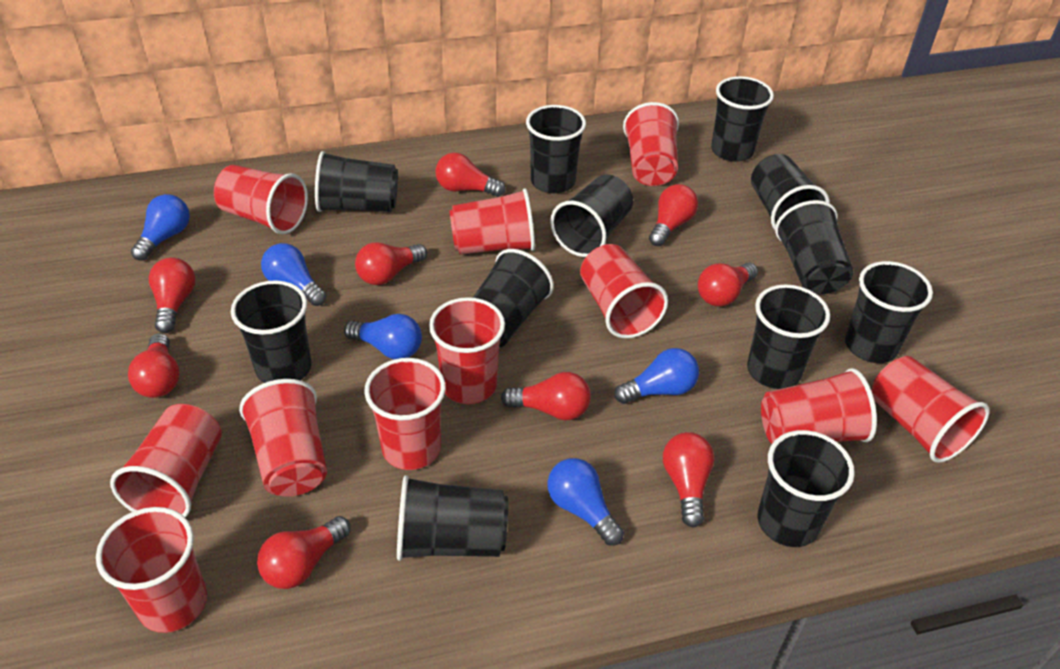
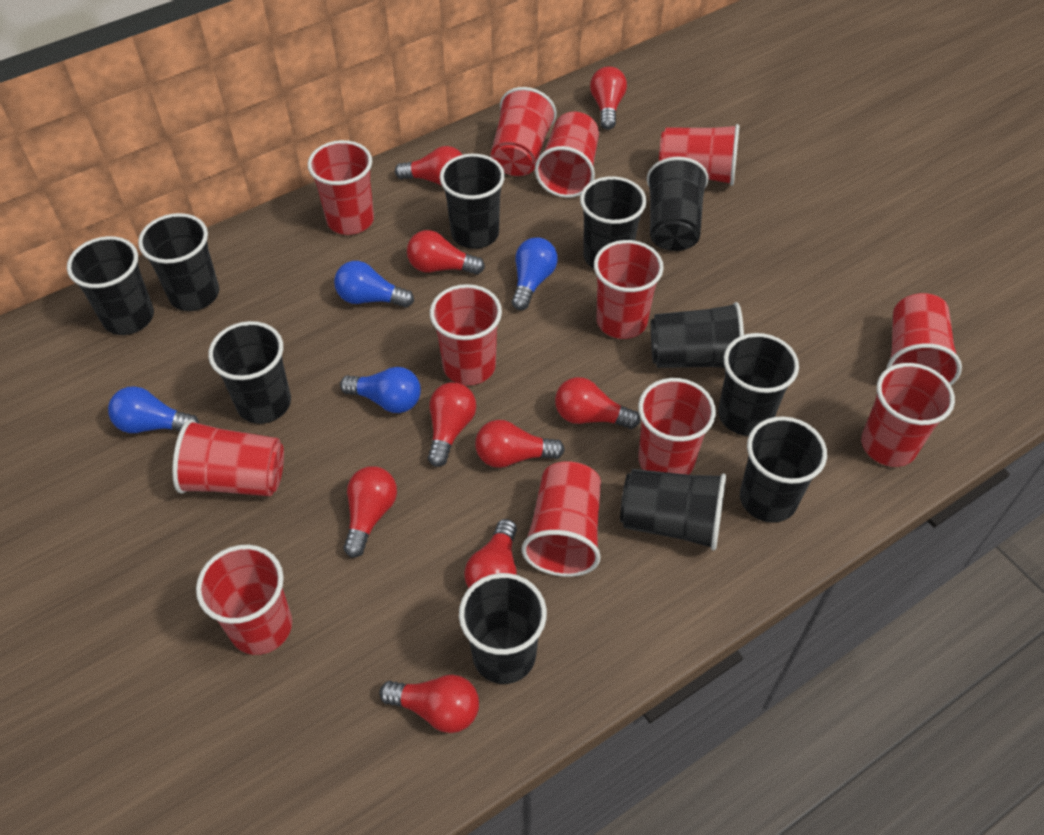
black cup: 12 -> 11
blue light bulb: 5 -> 4
red cup: 11 -> 12

